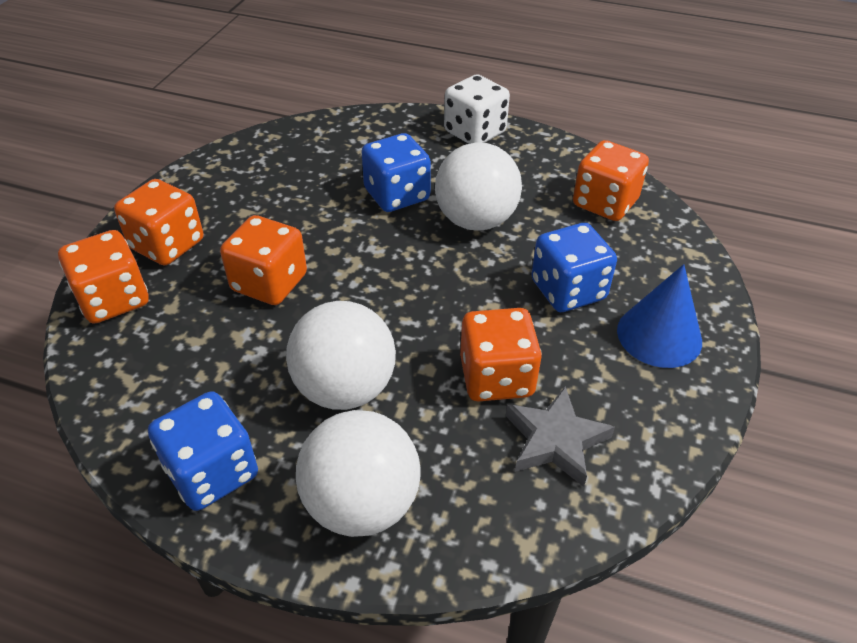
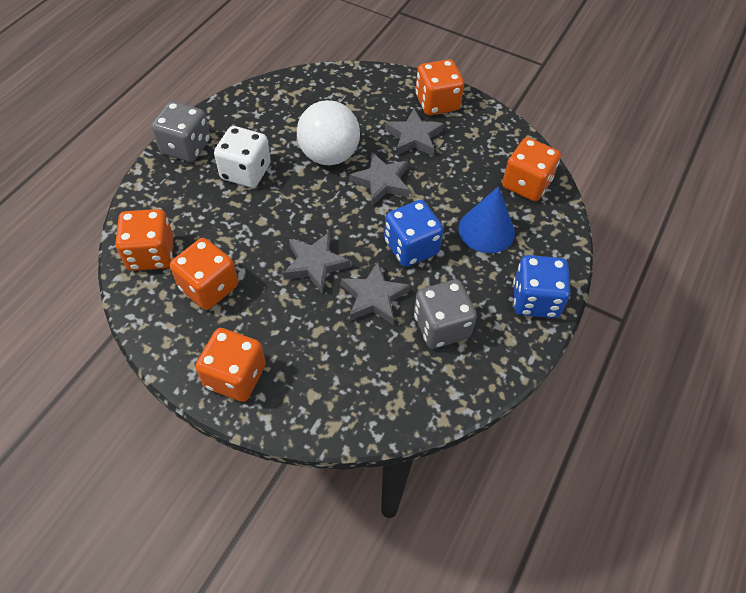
blue dice: 3 -> 2
grey dice: 0 -> 2
grey star: 1 -> 4
white ball: 3 -> 1

